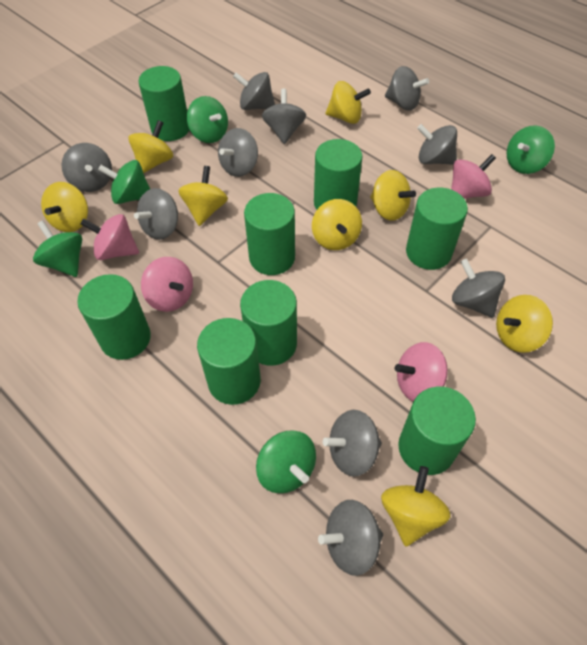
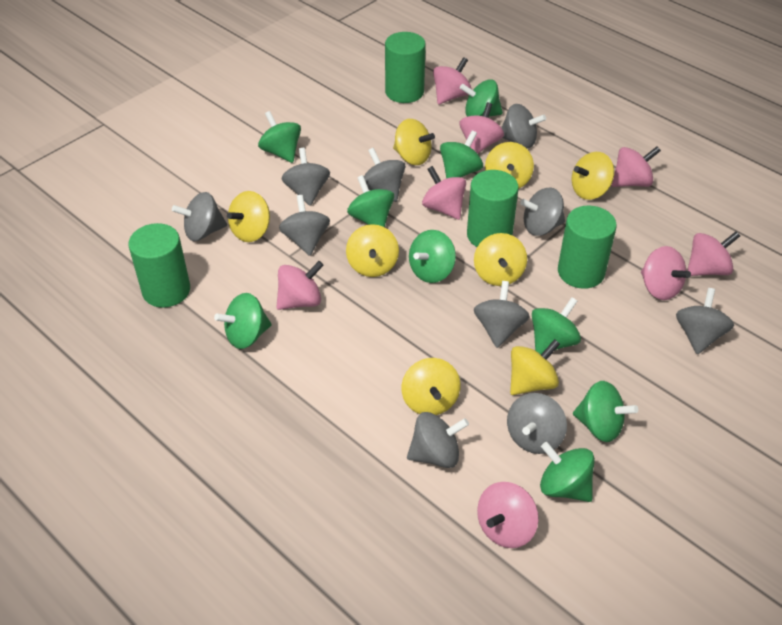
green cylinder: 8 -> 4
green spinning top: 5 -> 9
pink spinning top: 4 -> 8

